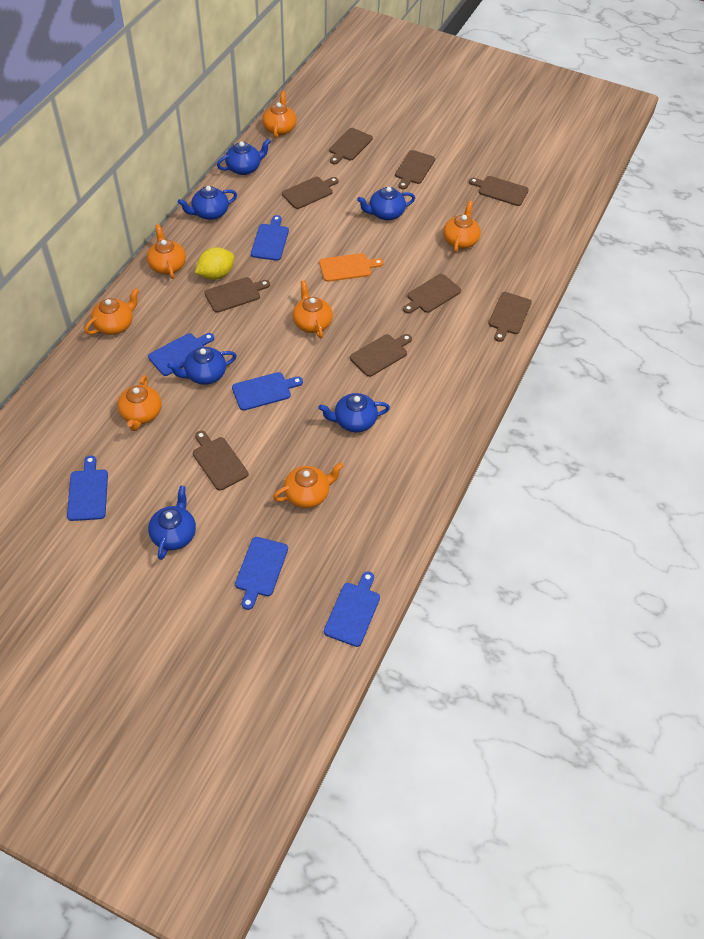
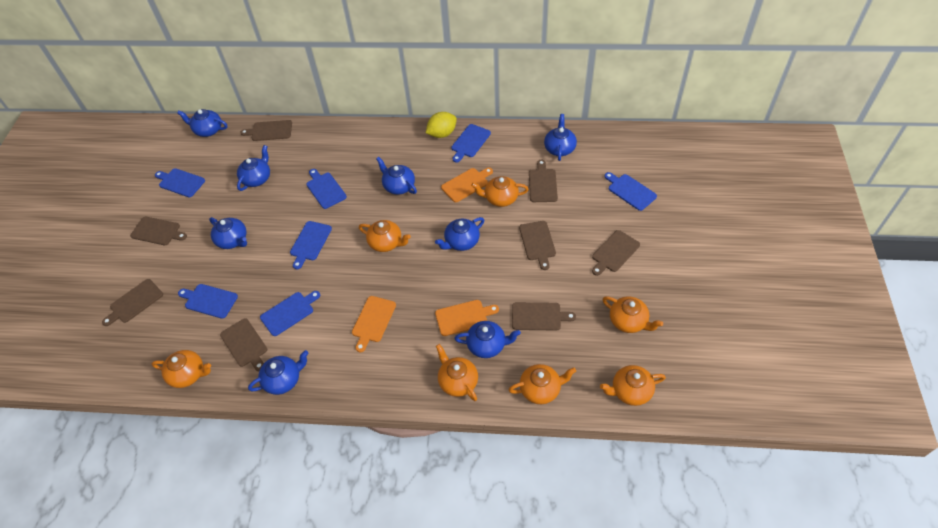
blue cutting board: 6 -> 7
blue teapot: 6 -> 8
brown cutting board: 9 -> 8
orange cutting board: 1 -> 3

